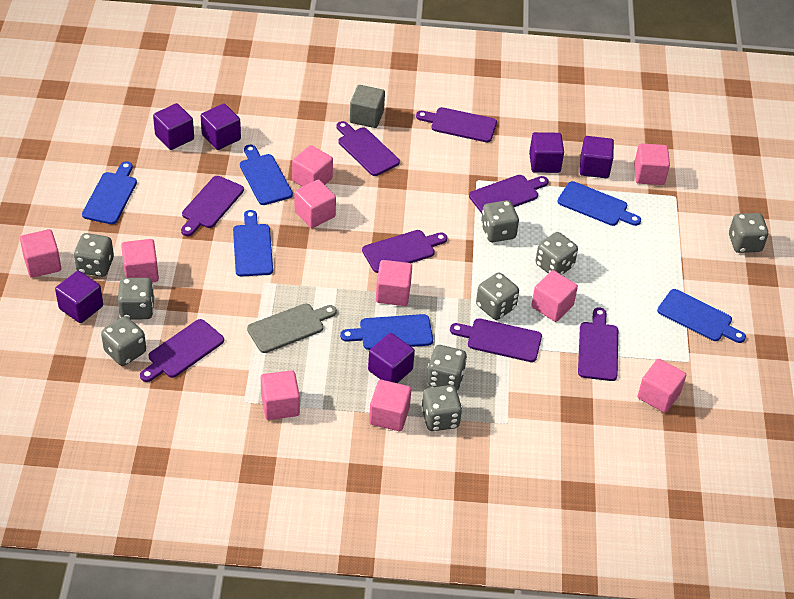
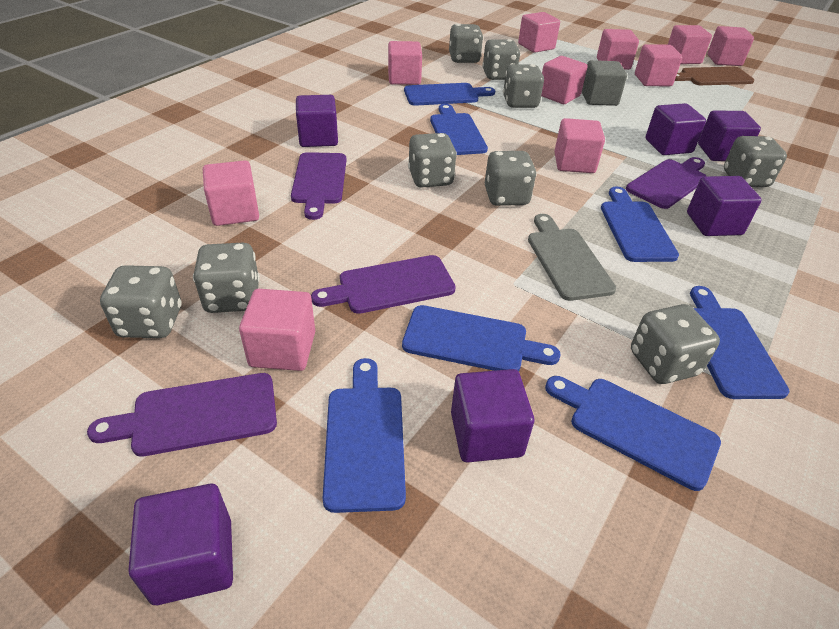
blue cutting board: 6 -> 7
brown cutting board: 0 -> 1
purple cutting board: 8 -> 4

